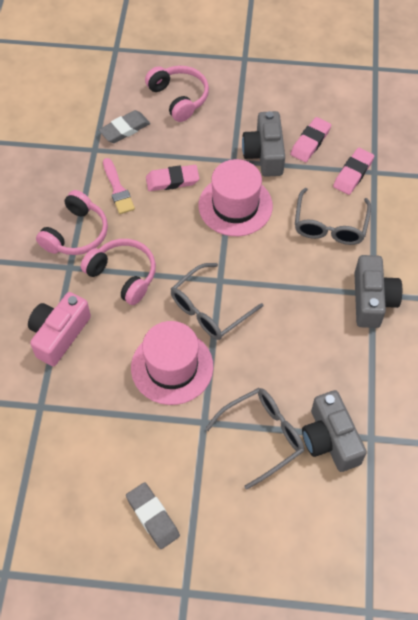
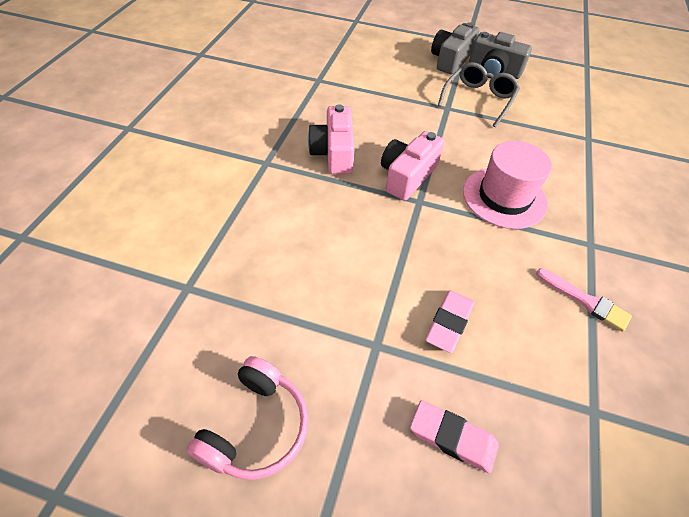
grey camera: 3 -> 2
grey eraser: 2 -> 0
grey glasses: 3 -> 1
pink camera: 1 -> 2
pink eraser: 3 -> 2
pink hat: 2 -> 1
pink headphones: 3 -> 1

